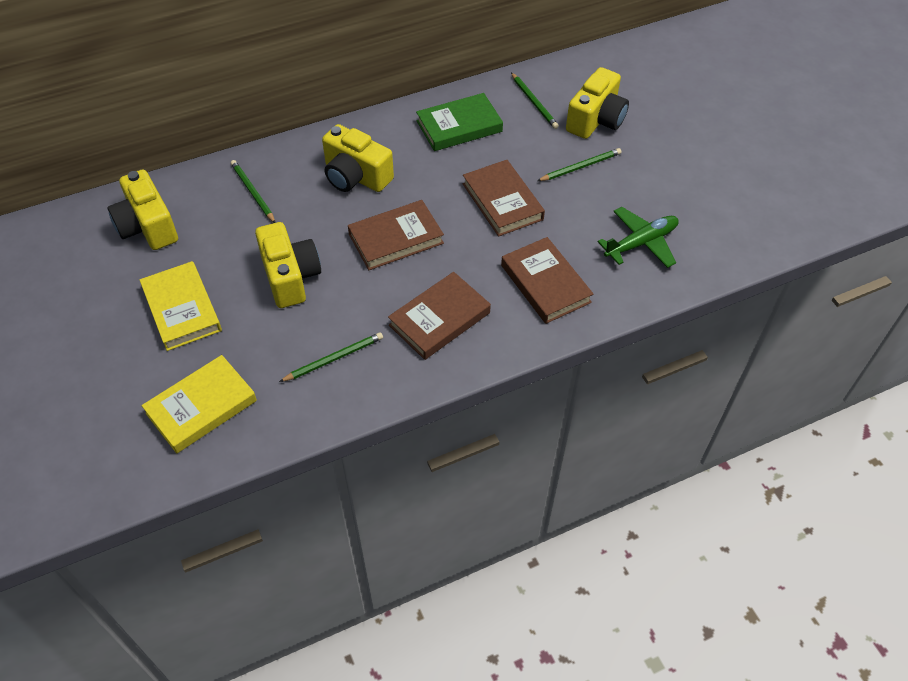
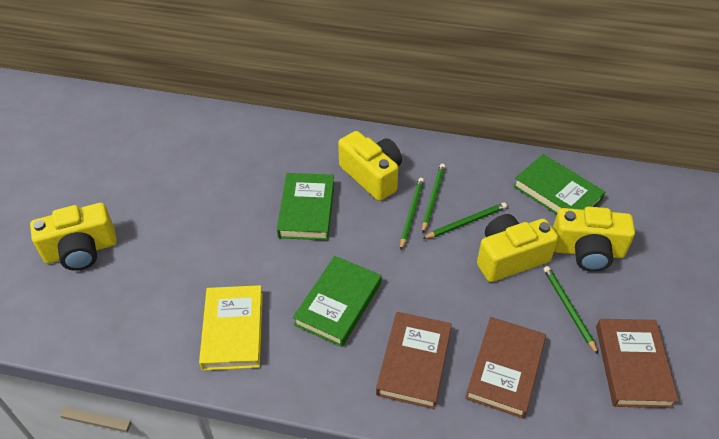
brown book: 4 -> 3
green book: 1 -> 3
green plane: 1 -> 0
yellow book: 2 -> 1

